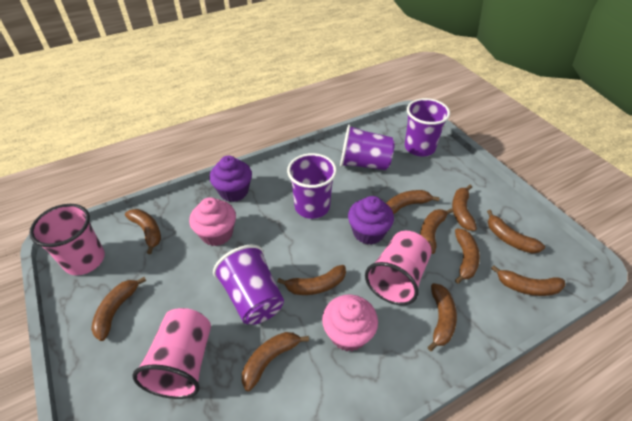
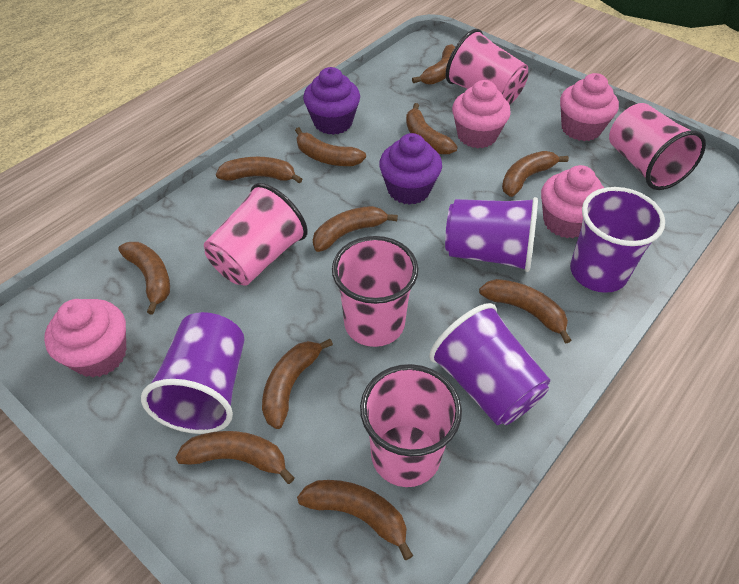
pink cup: 3 -> 5
pink cupcake: 2 -> 4

